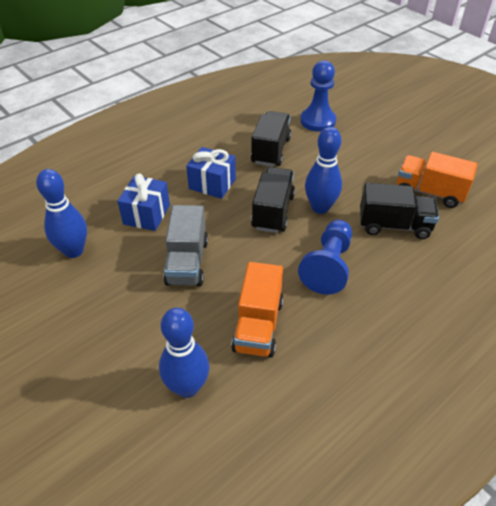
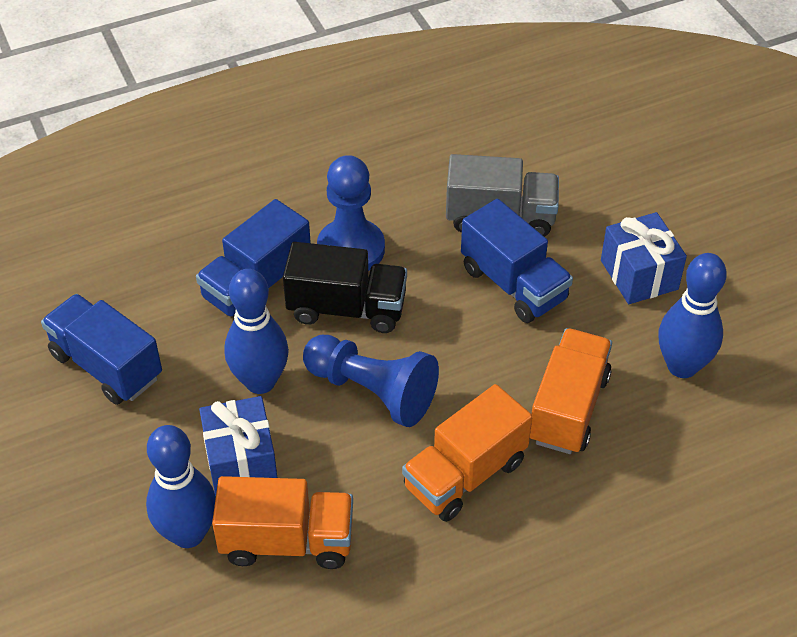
black truck: 3 -> 1
blue truck: 0 -> 3
orange truck: 2 -> 3

